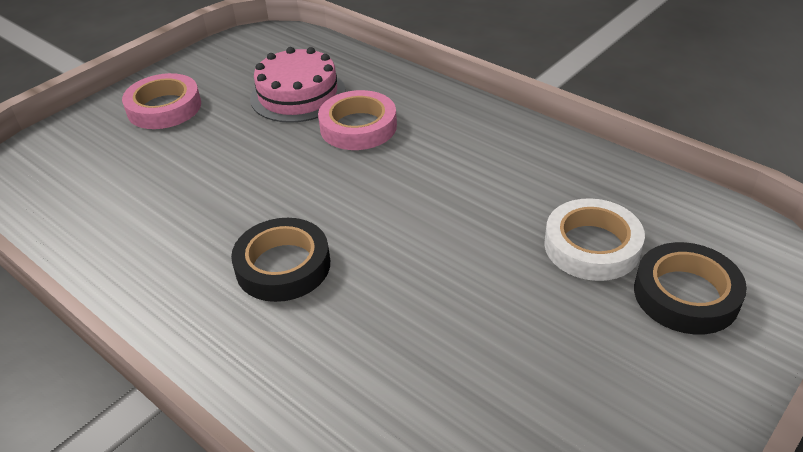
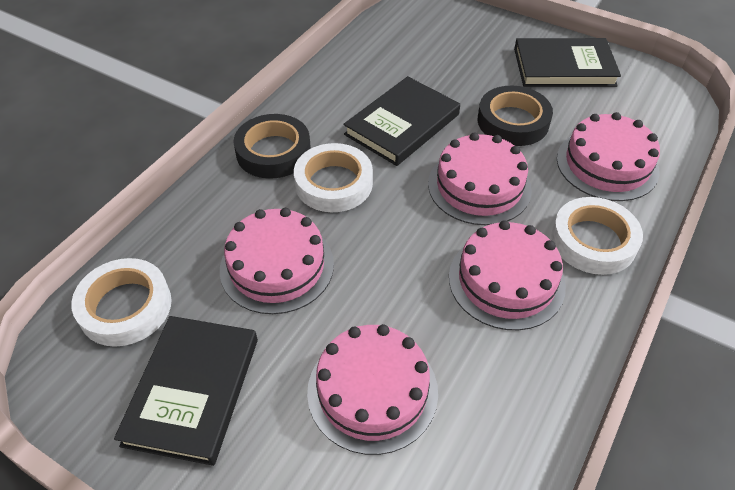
black book: 0 -> 3
pink cake: 1 -> 5
pink tape: 2 -> 0
white tape: 1 -> 3

